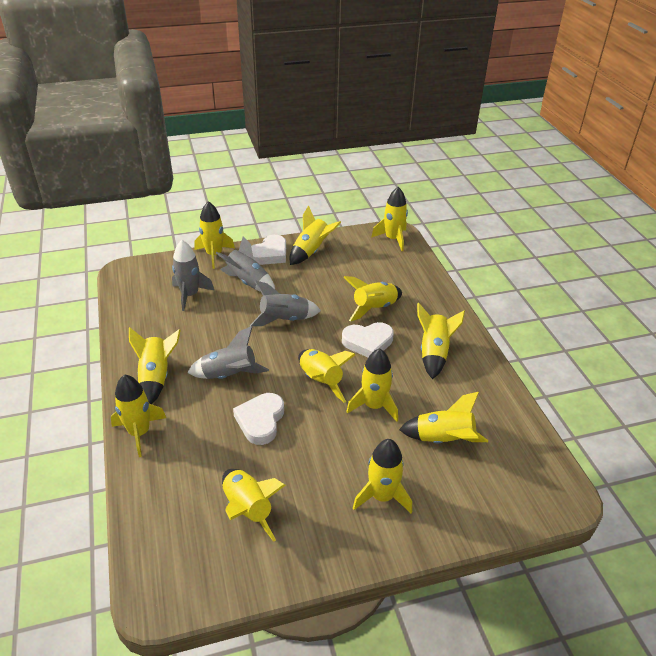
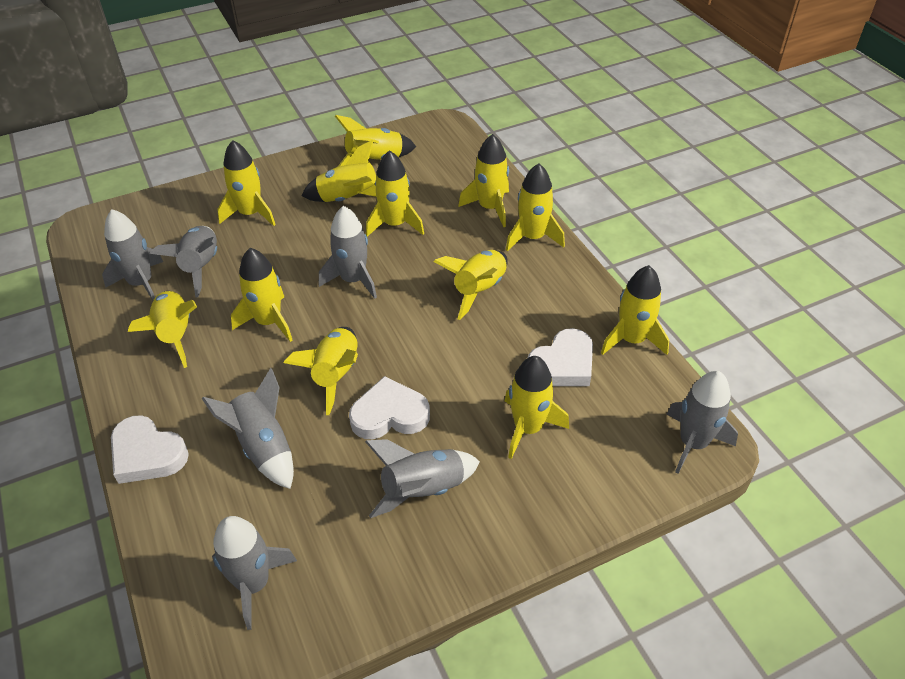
grey rocket: 4 -> 7

